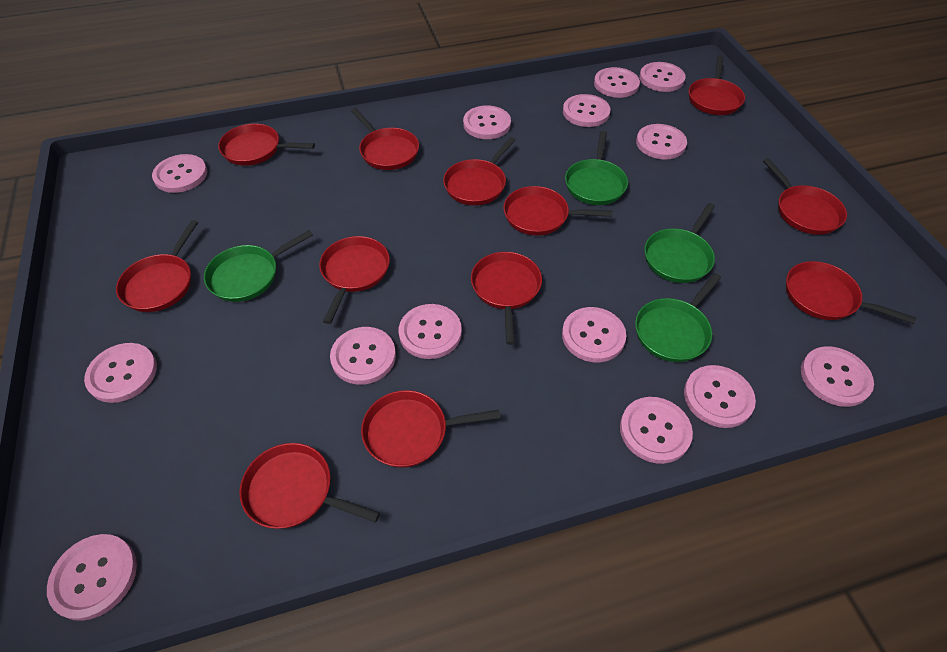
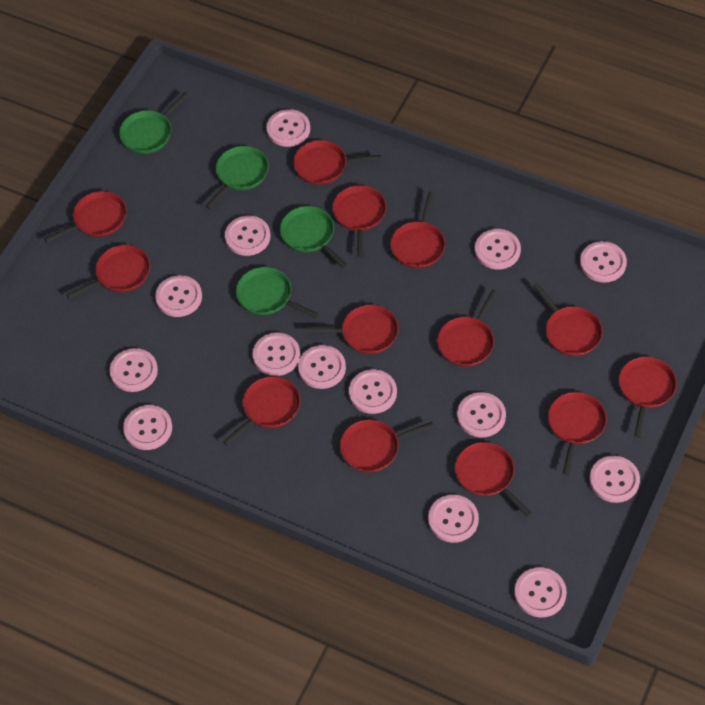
red pan: 12 -> 13

